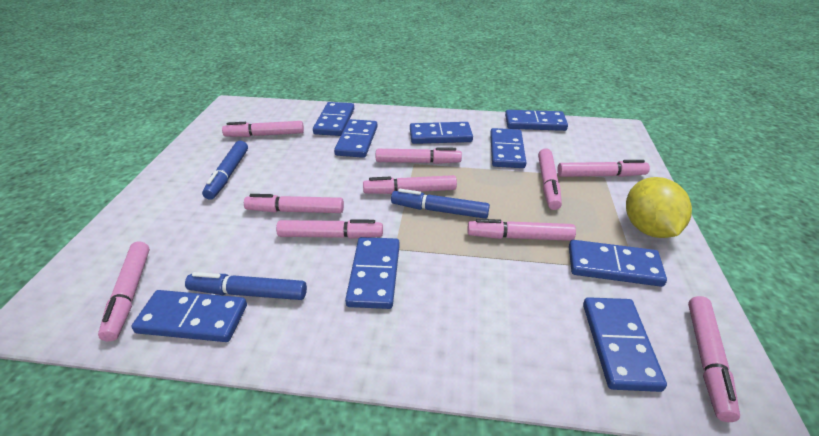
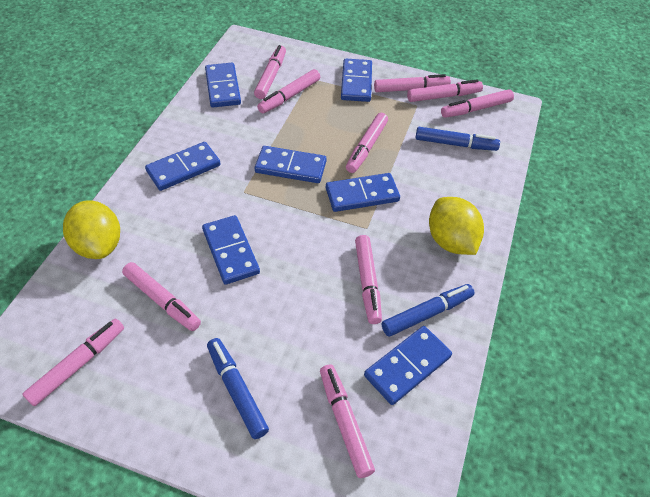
blue domino: 9 -> 7
yellow lemon: 1 -> 2

